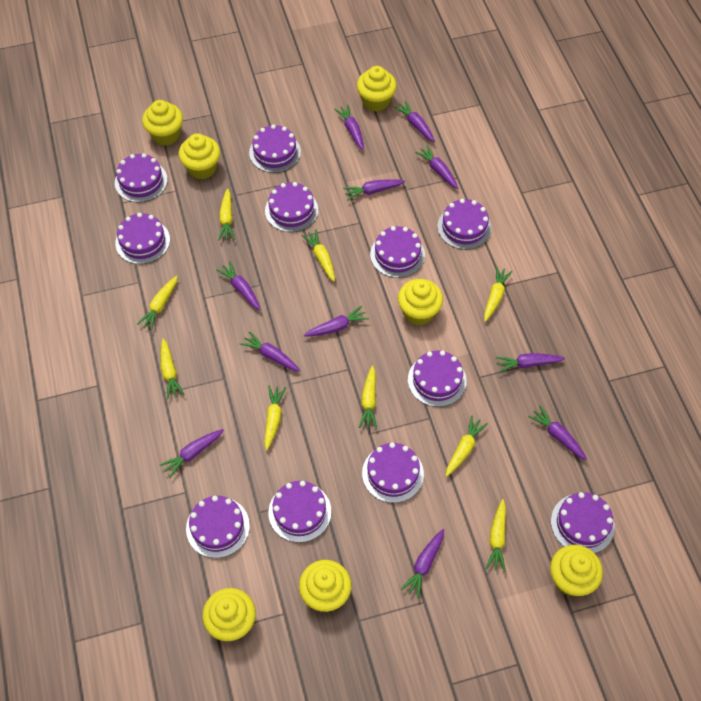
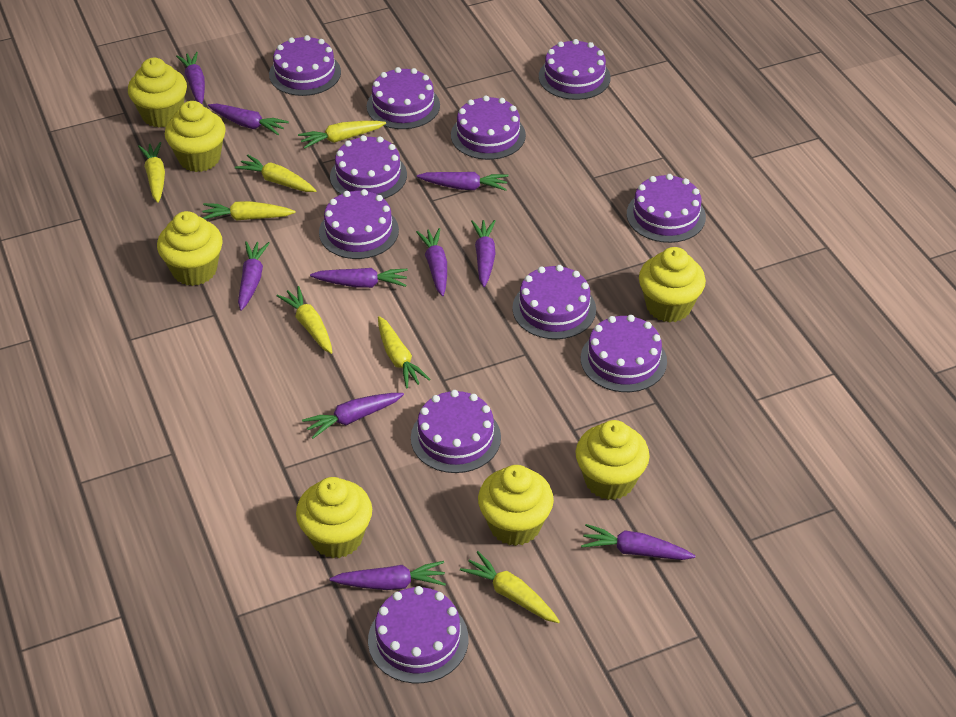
purple carrot: 11 -> 10
yellow carrot: 9 -> 7

